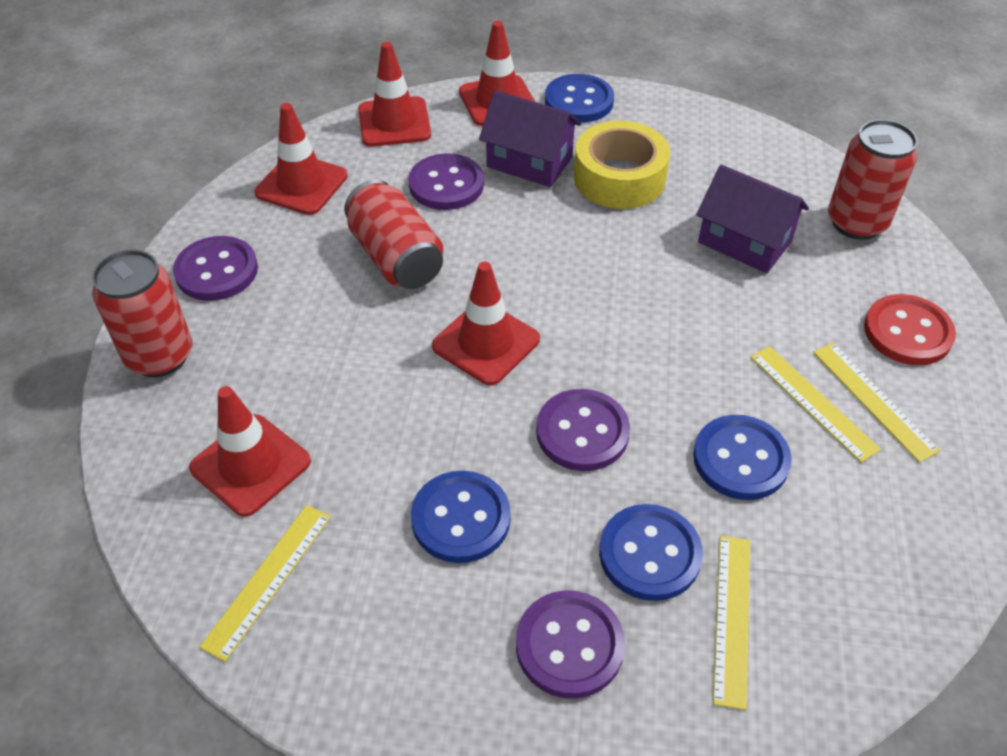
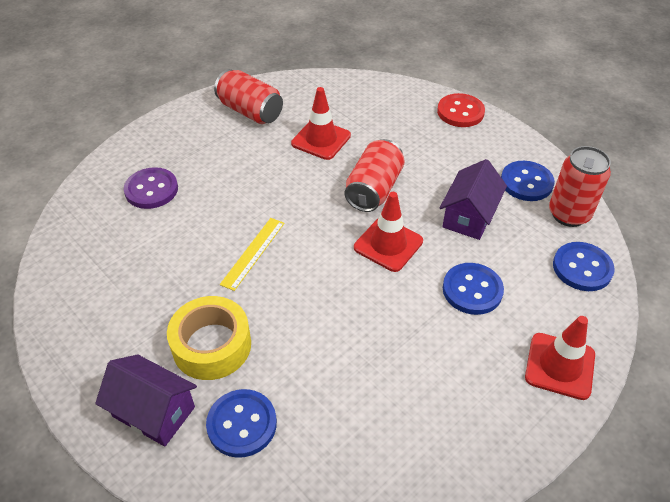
purple button: 4 -> 1
red traffic cone: 5 -> 3
yellow ruler: 4 -> 1

